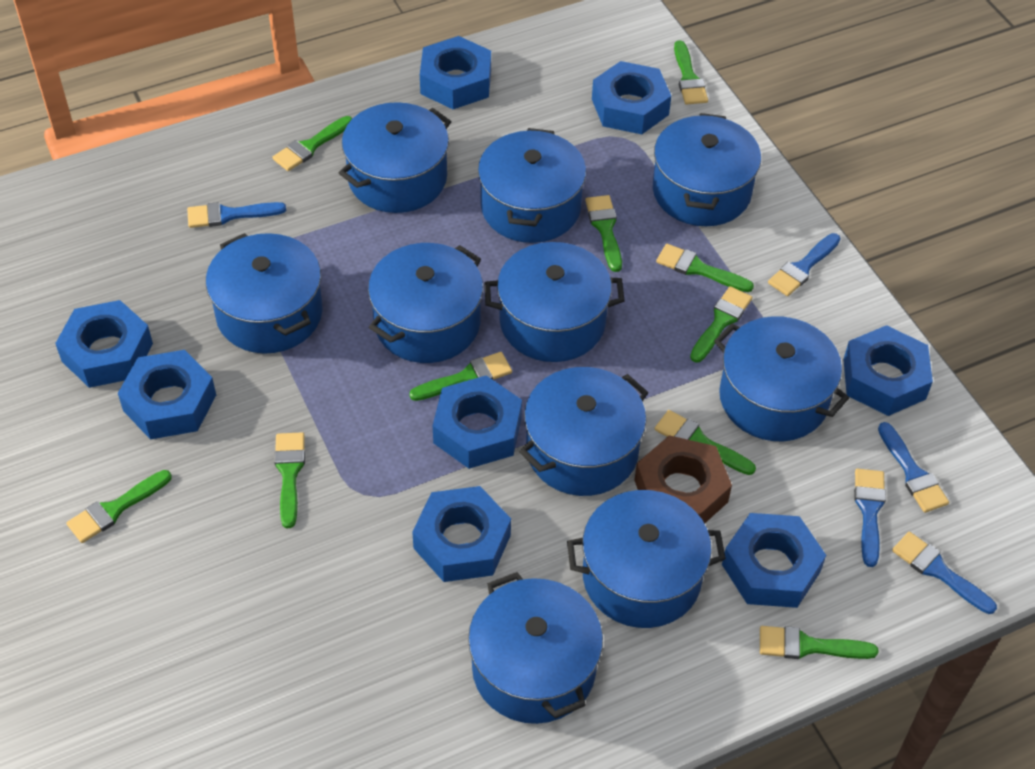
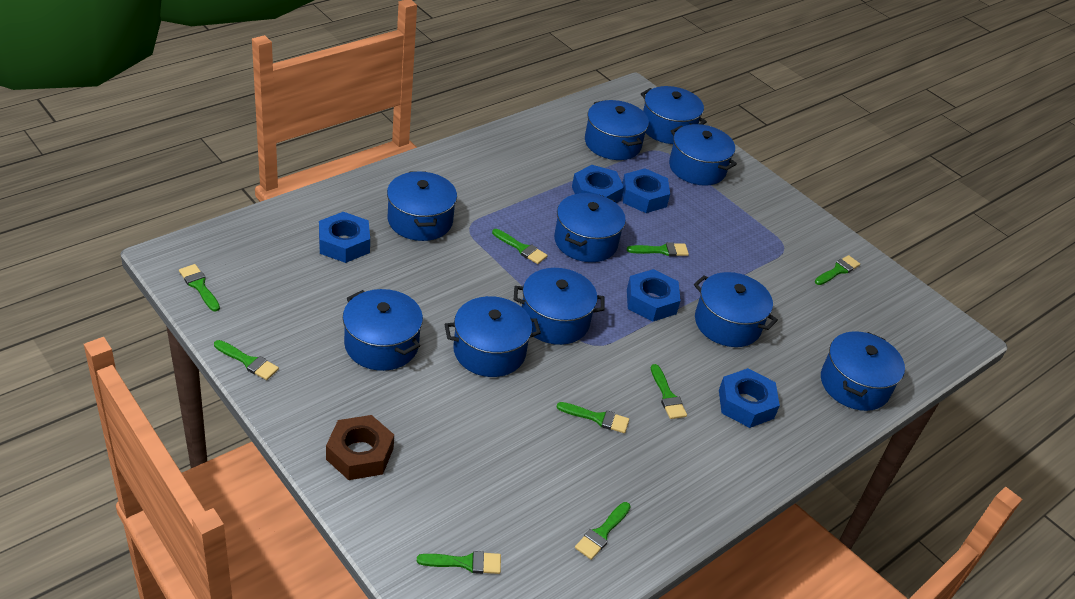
blue brush: 5 -> 0
blue nut: 8 -> 5
green brush: 10 -> 9

